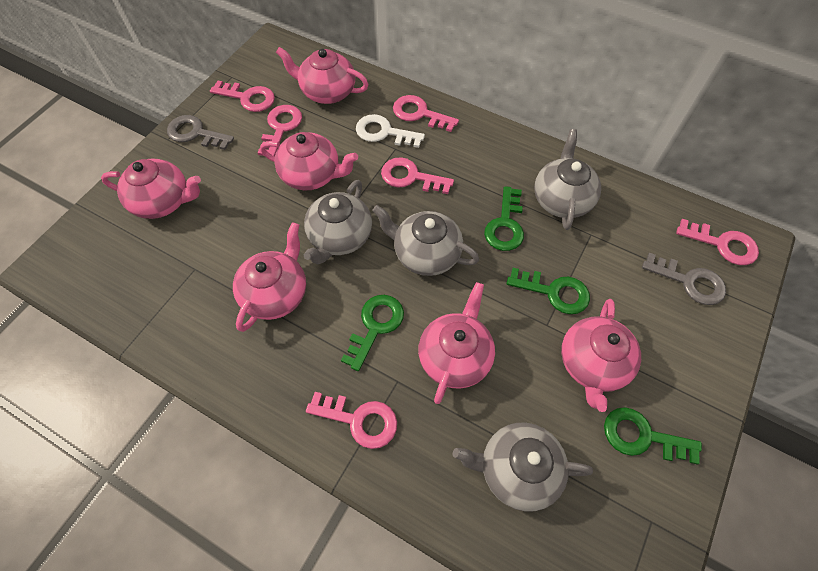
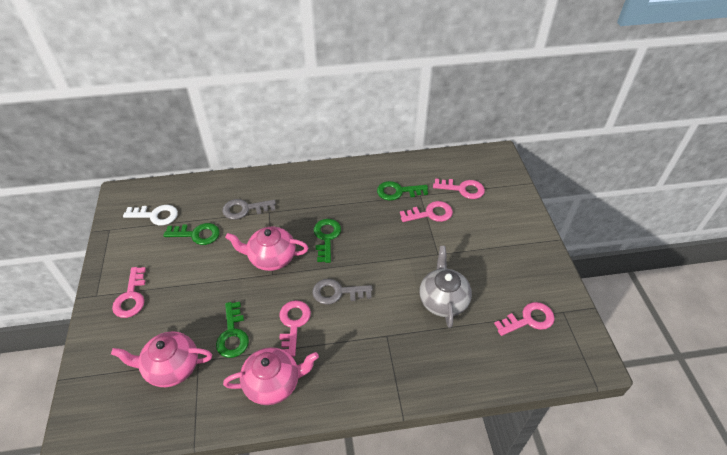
grey teapot: 4 -> 1
pink key: 6 -> 5
pink teapot: 6 -> 3

